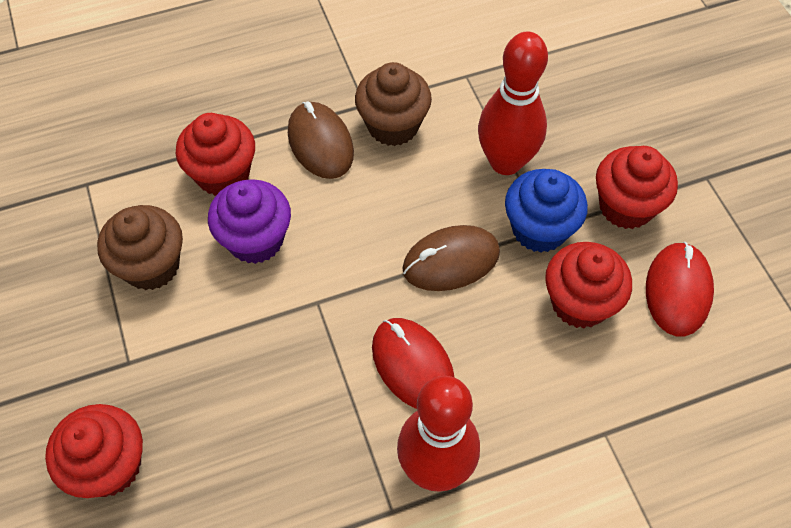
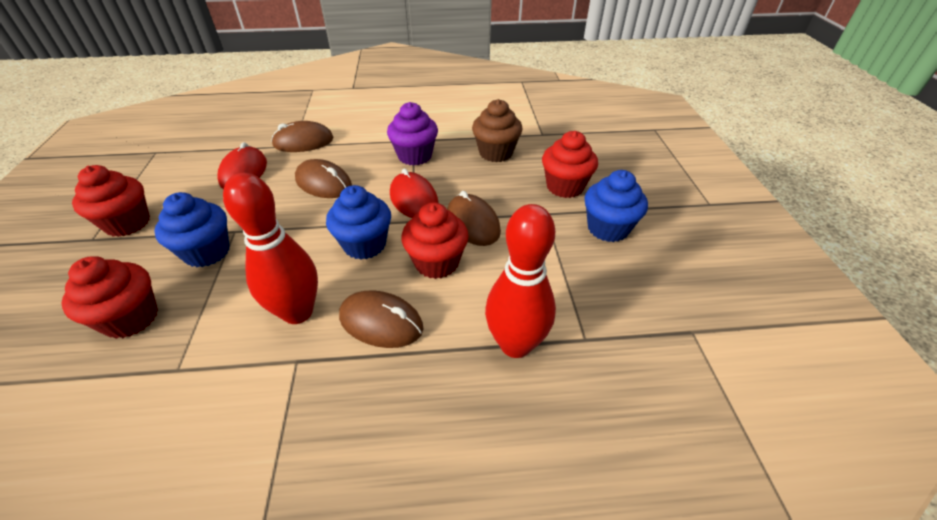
blue cupcake: 1 -> 3
brown cupcake: 2 -> 1
brown mouse: 2 -> 4

